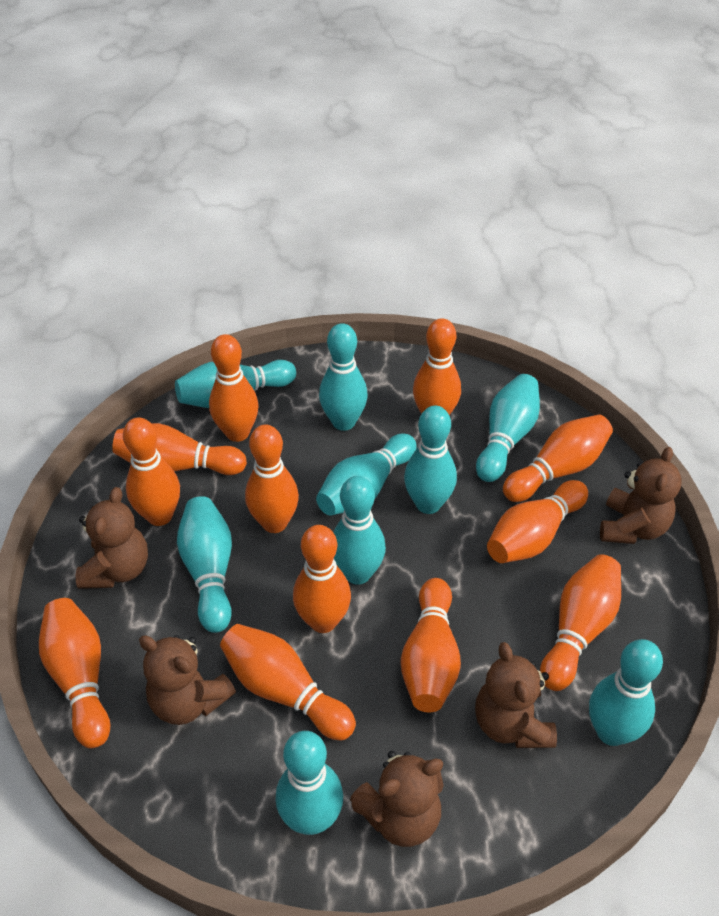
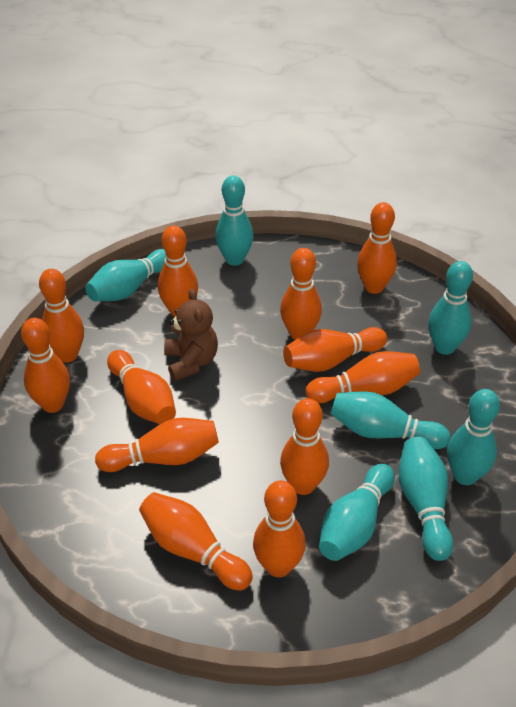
brown teddy bear: 5 -> 1
turquoise bowling pin: 9 -> 7

